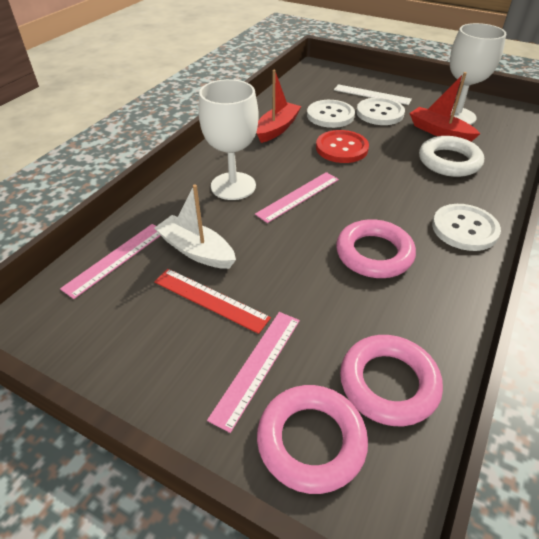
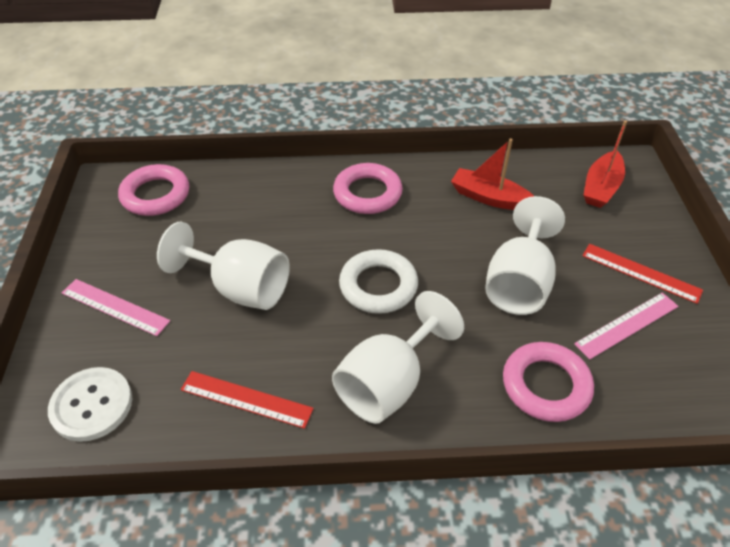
pink ruler: 3 -> 2
red button: 1 -> 0
red ruler: 1 -> 2
white boat: 1 -> 0
white button: 3 -> 1
white goblet: 2 -> 3
white ruler: 1 -> 0

